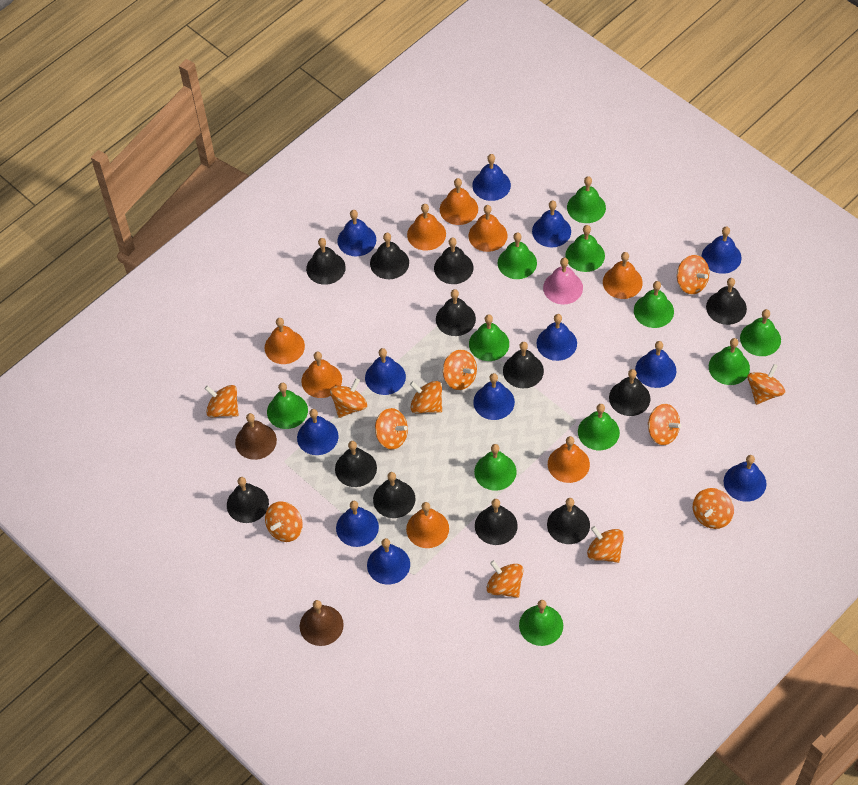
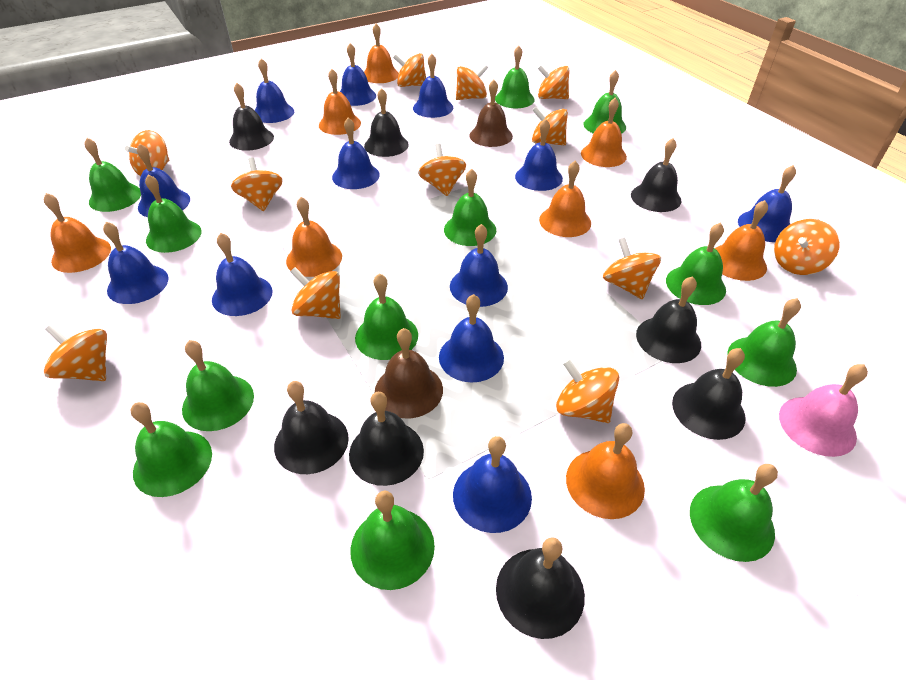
black bell: 12 -> 8
green bell: 11 -> 12

